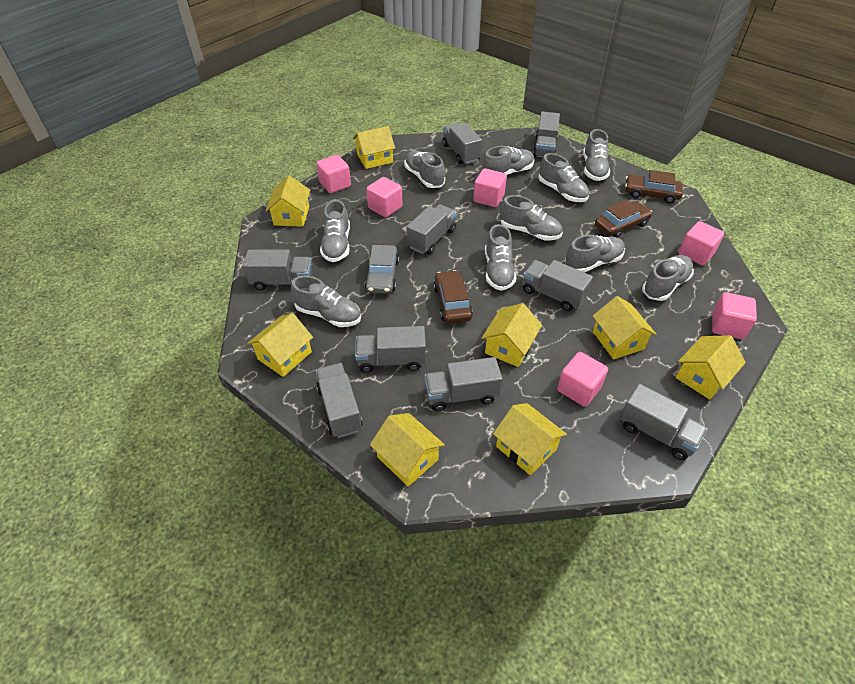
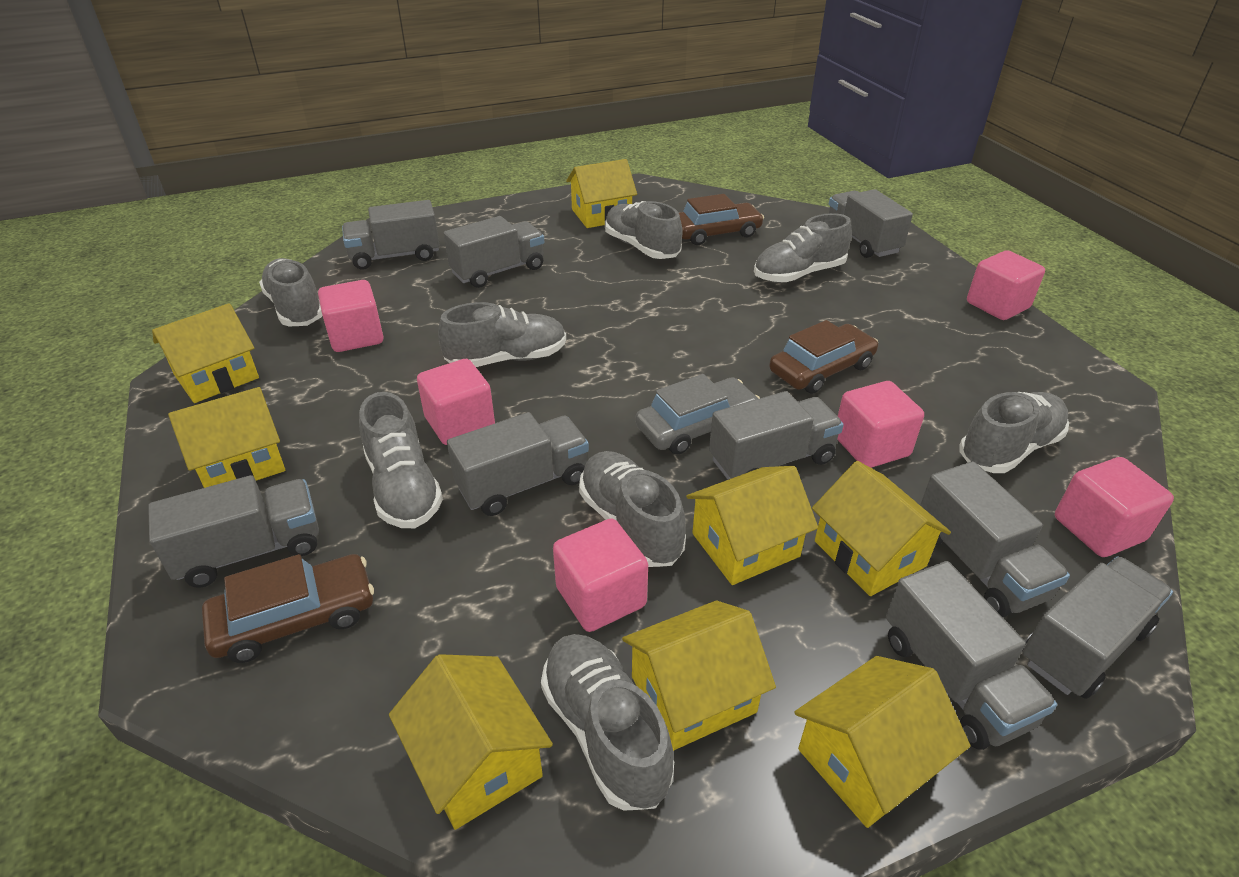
grey shoe: 10 -> 8

